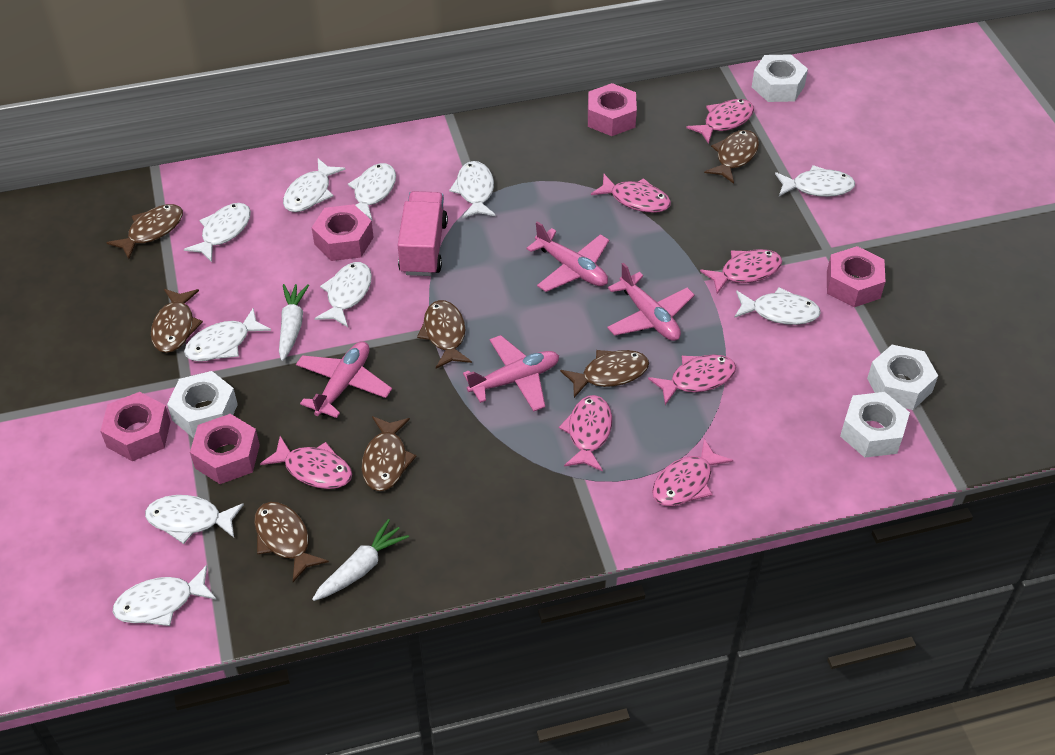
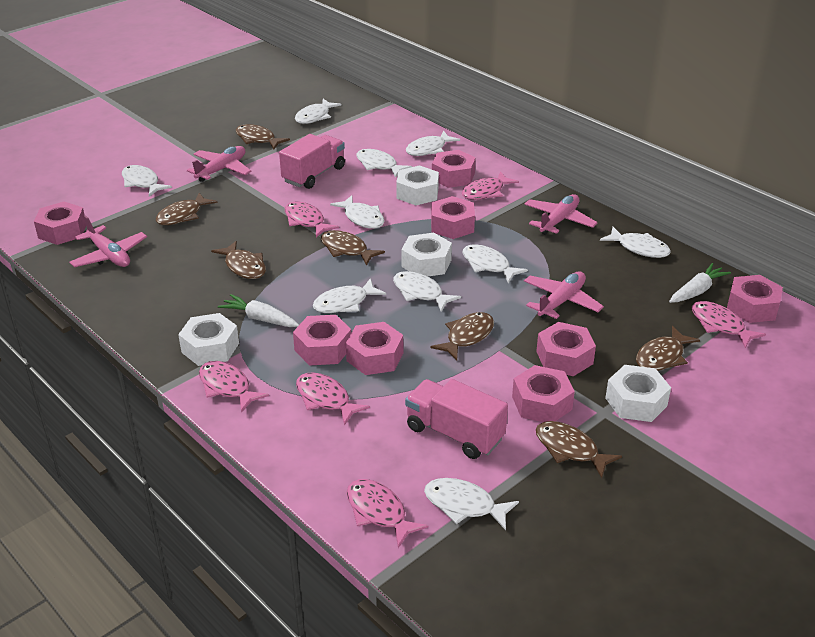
pink fish: 7 -> 6
pink nut: 5 -> 8
pink truck: 1 -> 2

